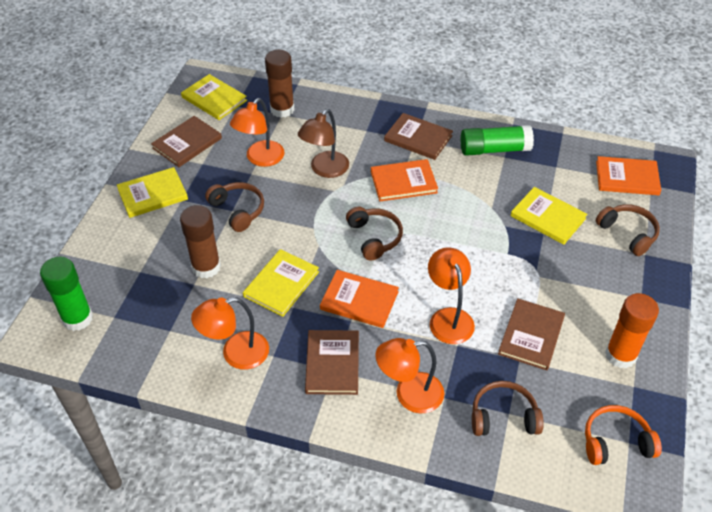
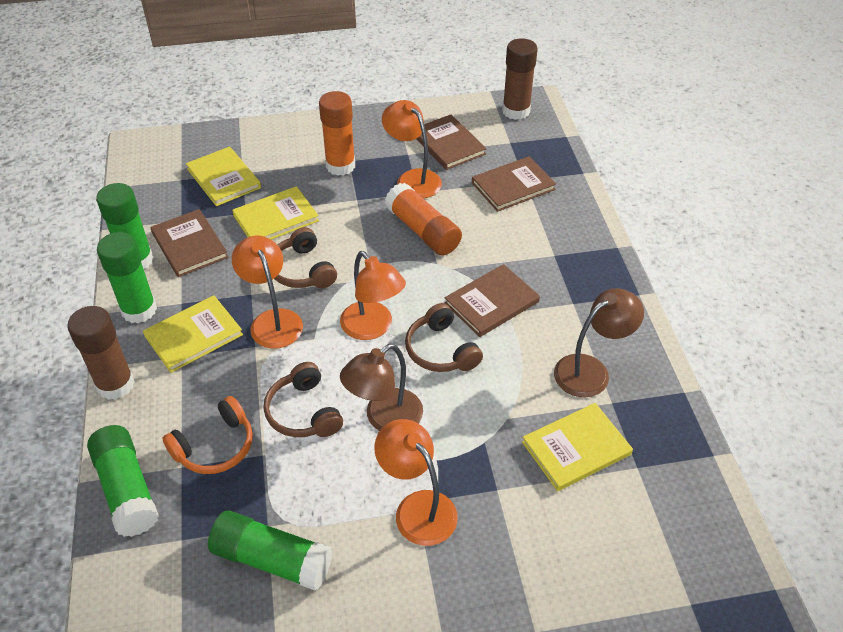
brown headphones: 4 -> 3
brown lamp: 1 -> 2
green glue stick: 2 -> 4
orange book: 3 -> 0
orange glue stick: 1 -> 2

